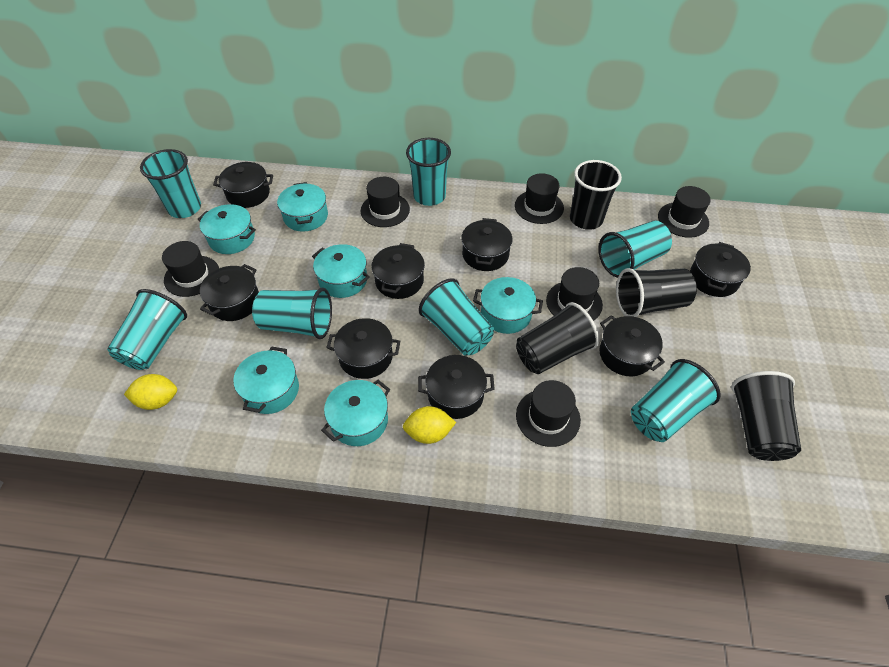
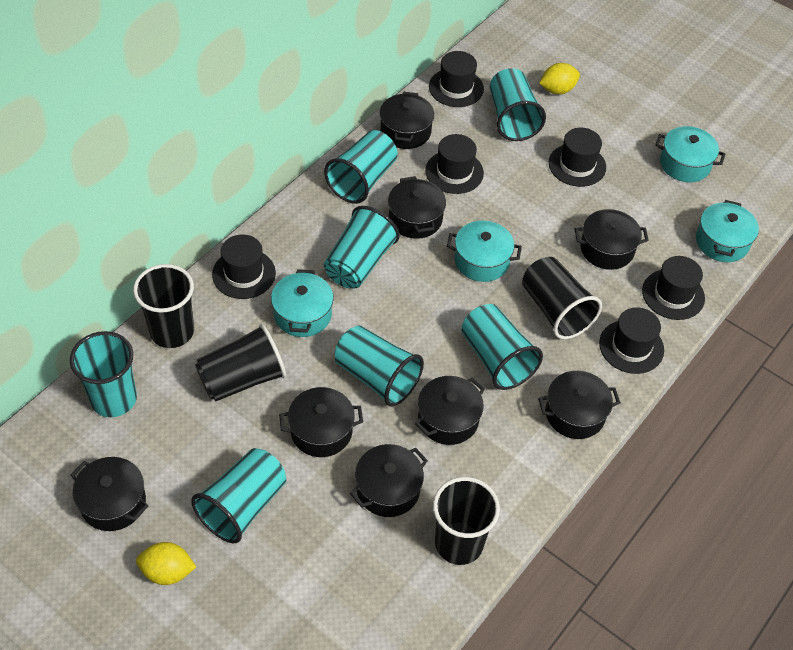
turquoise pot: 6 -> 4

